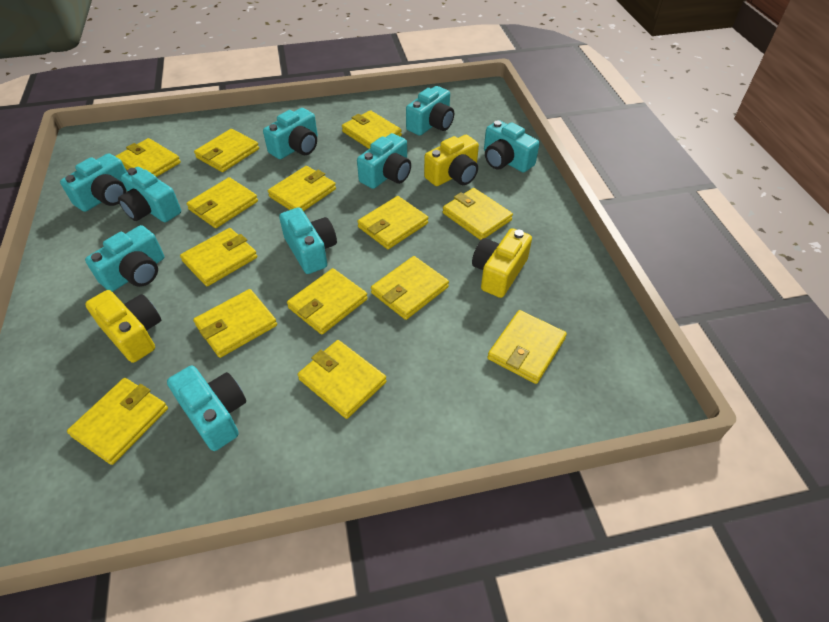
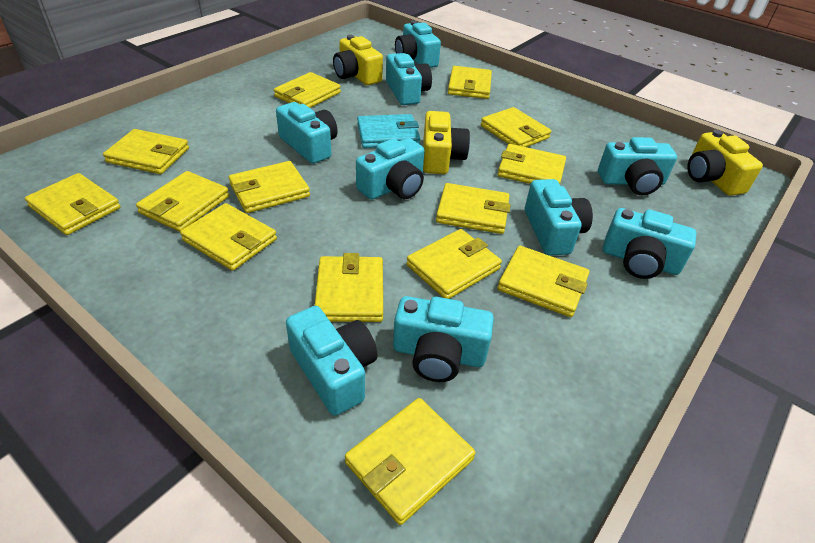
turquoise wallet: 0 -> 1

